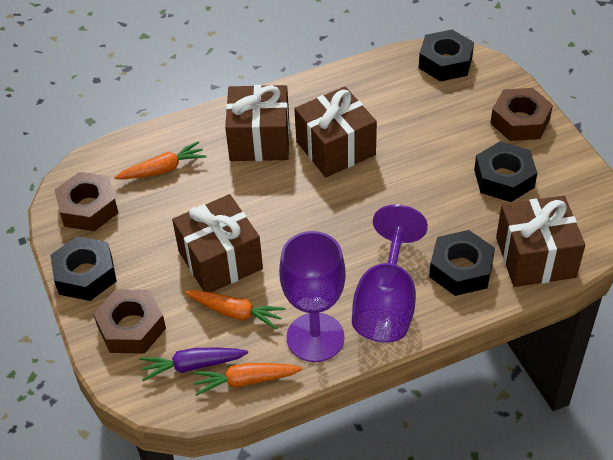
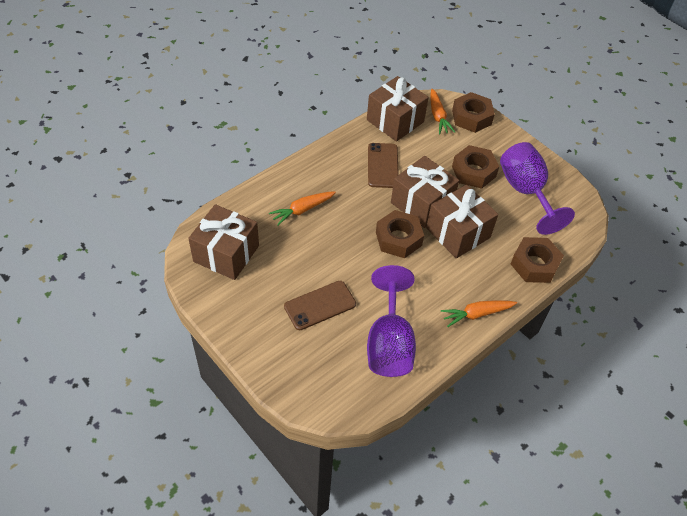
black nut: 4 -> 0
brown nut: 3 -> 4
brown phone: 0 -> 2
purple carrot: 1 -> 0

